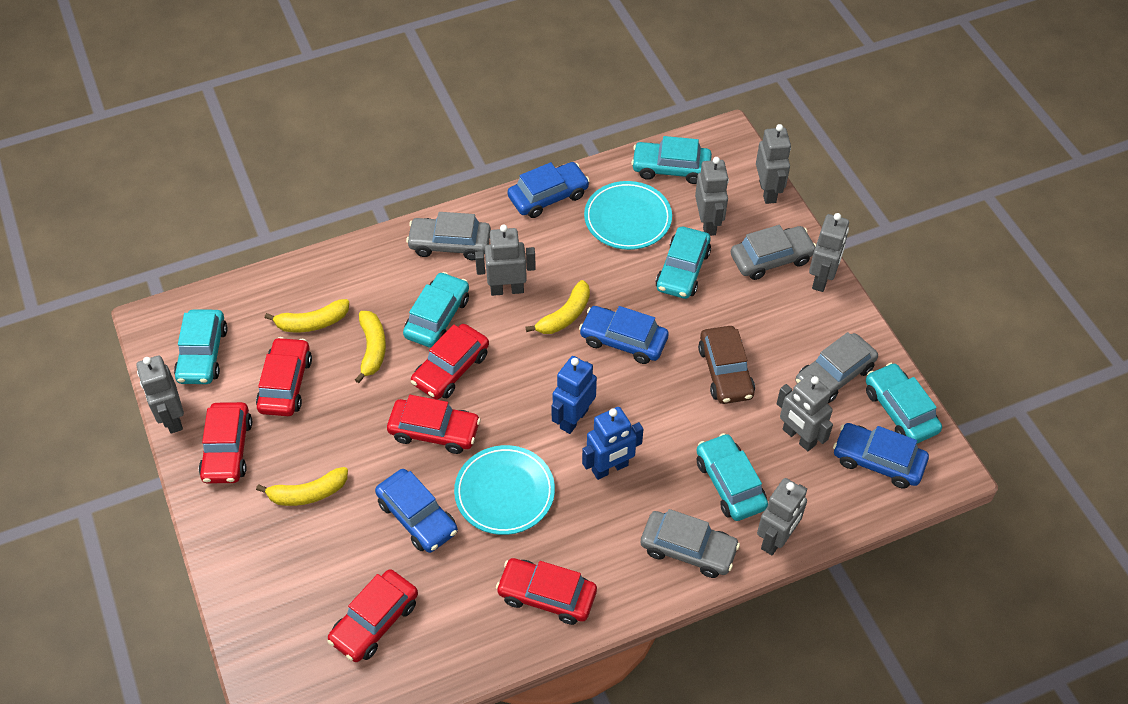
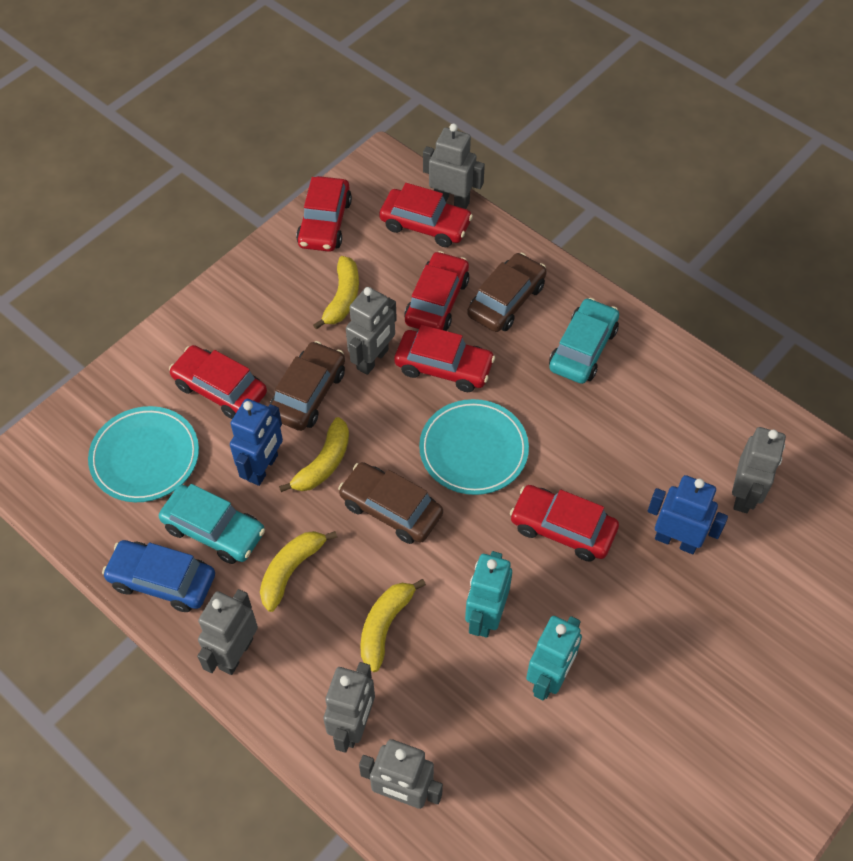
blue car: 4 -> 1
brown car: 1 -> 3
grey car: 4 -> 0
grey robot: 7 -> 6
turquoise car: 6 -> 2
turquoise robot: 0 -> 2

